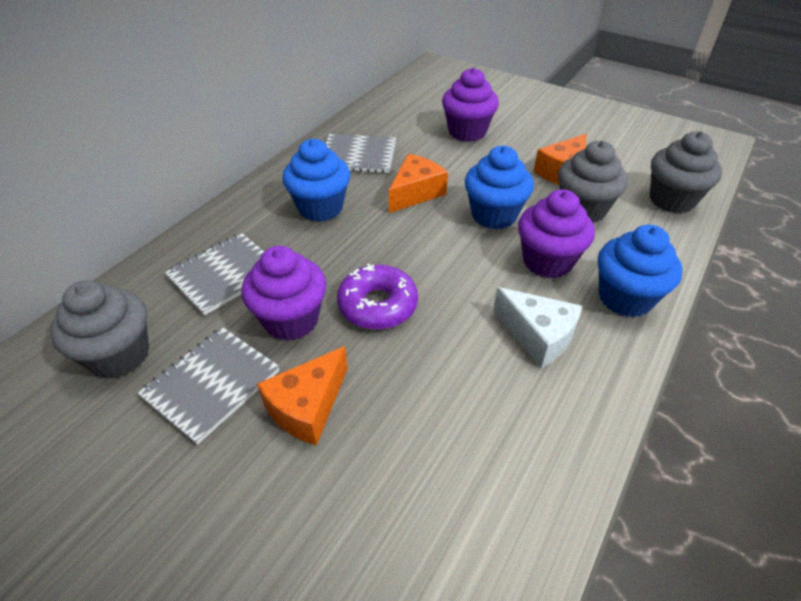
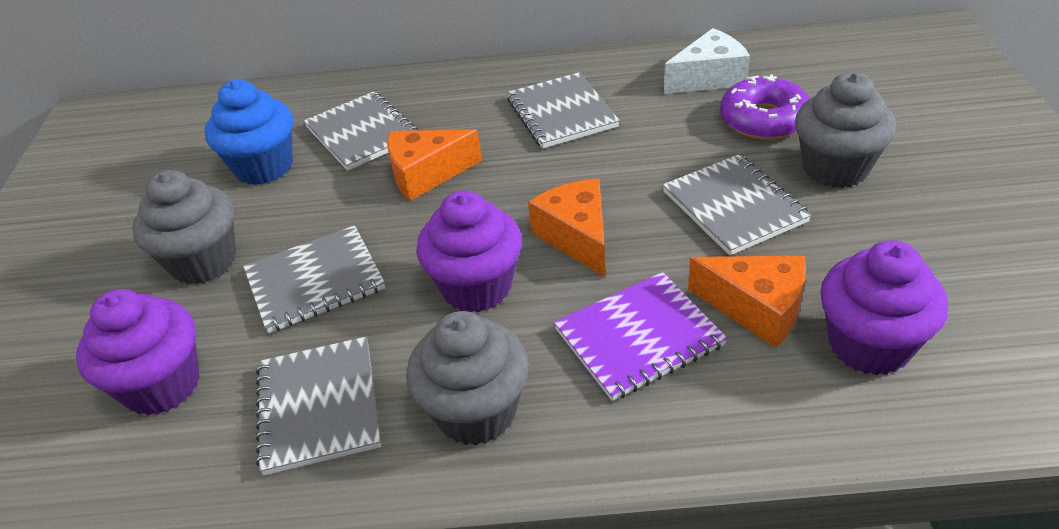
blue cupcake: 3 -> 1
grey notebook: 3 -> 5
purple notebook: 0 -> 1

